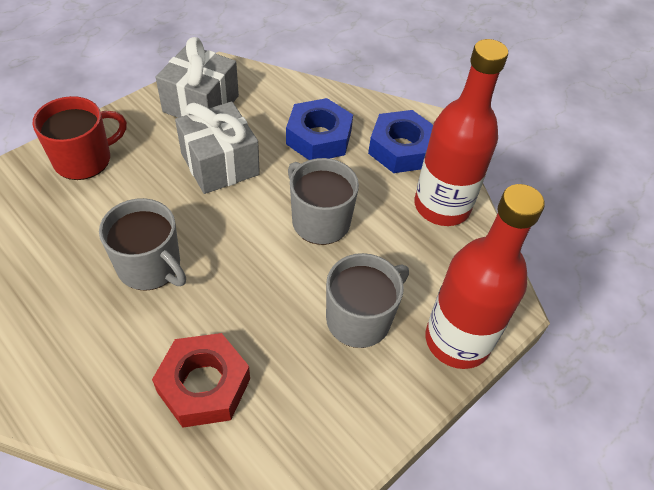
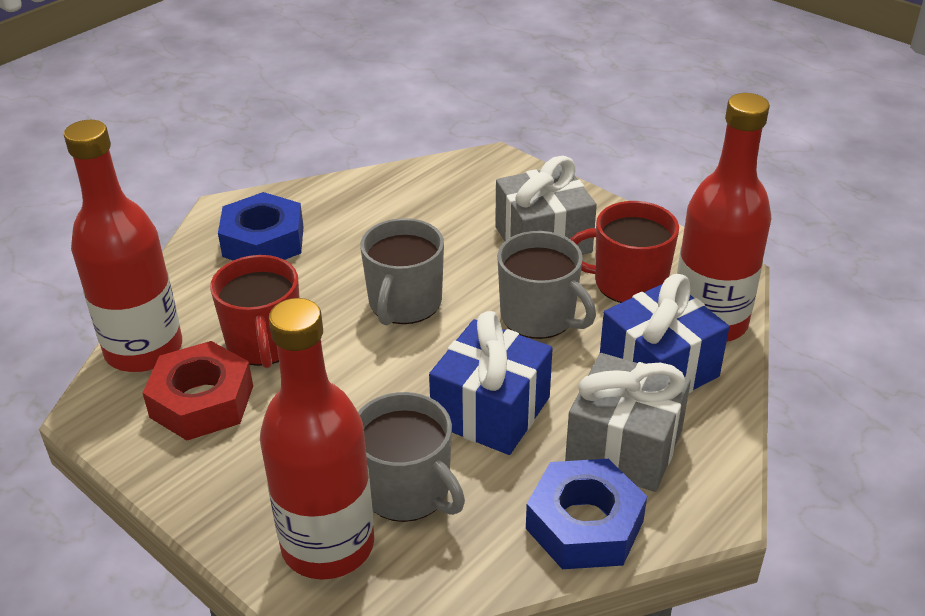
blue gift: 0 -> 2
red bottle: 2 -> 3
red mug: 1 -> 2

